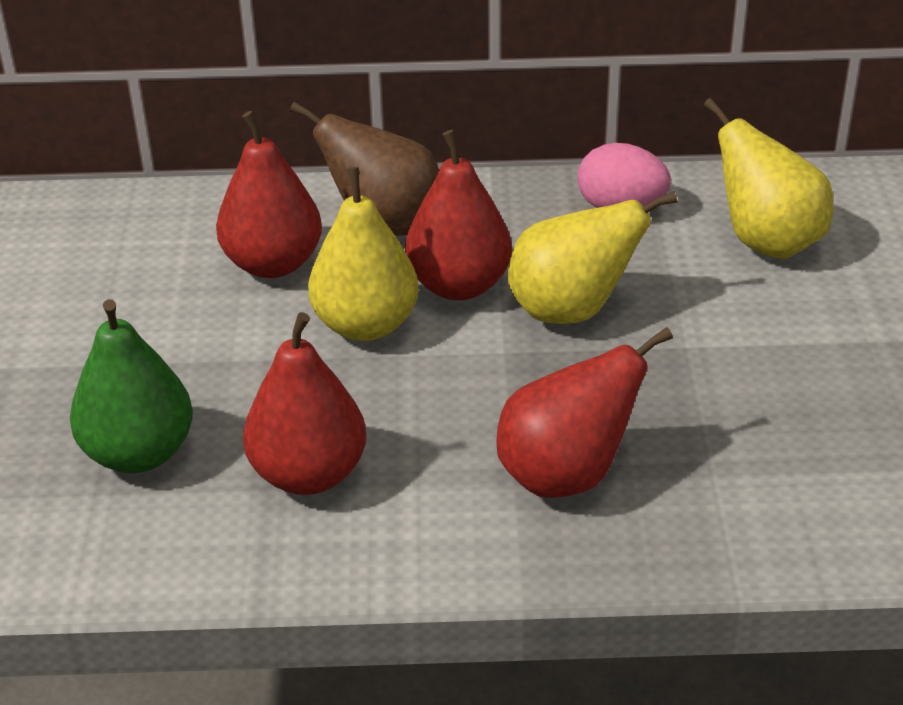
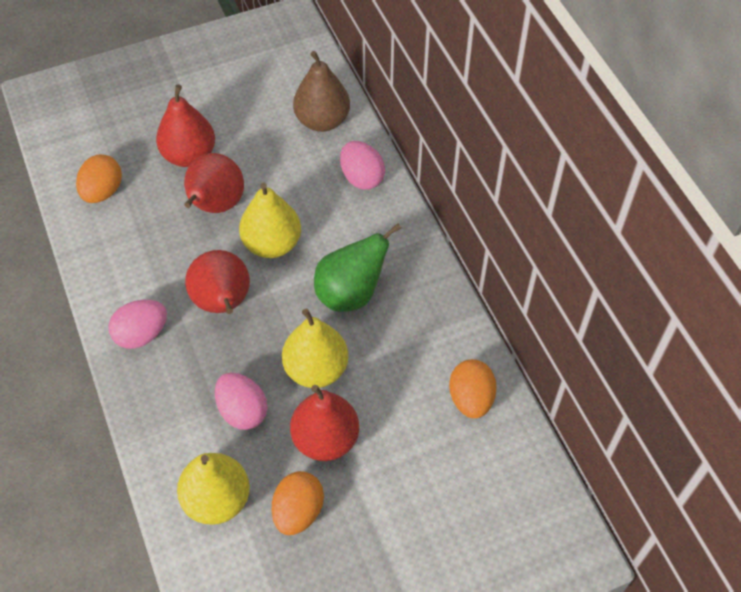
orange egg: 0 -> 3
pink egg: 1 -> 3

